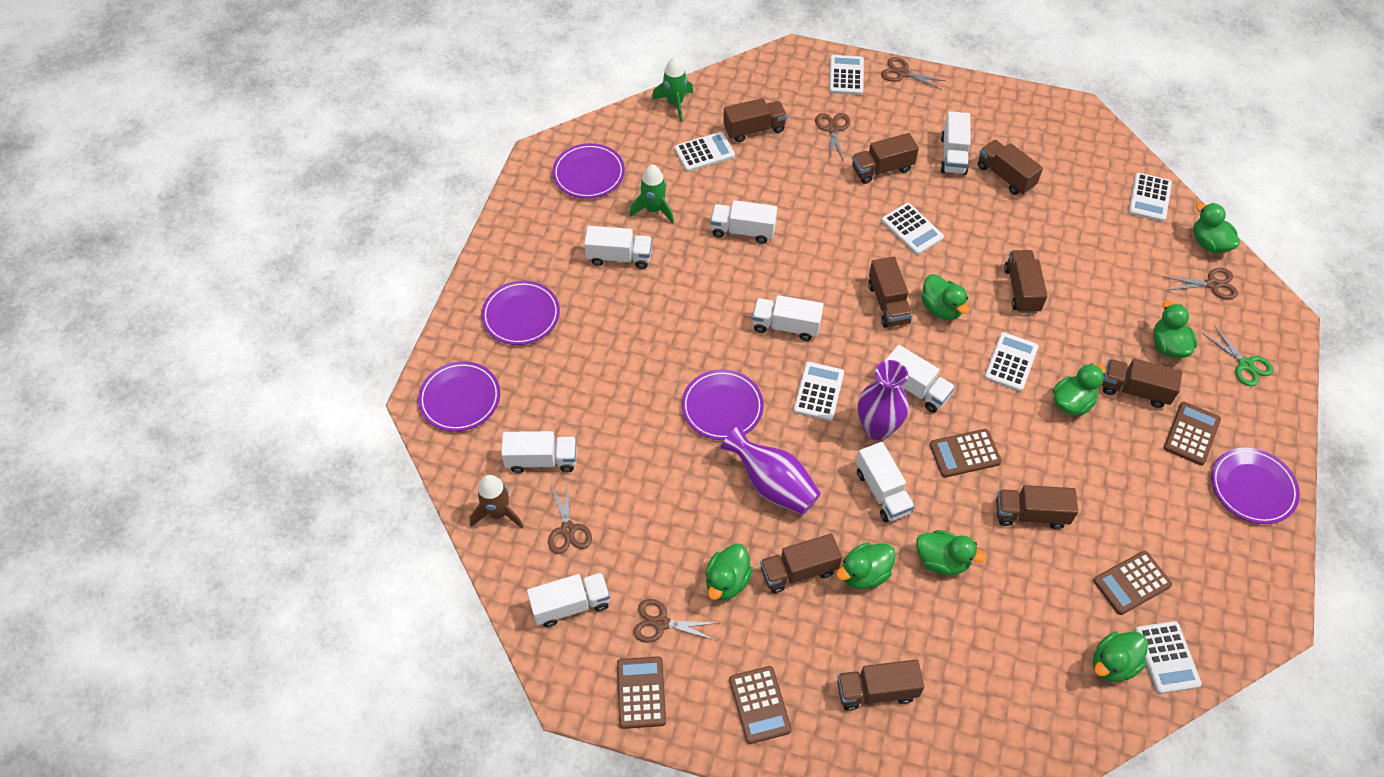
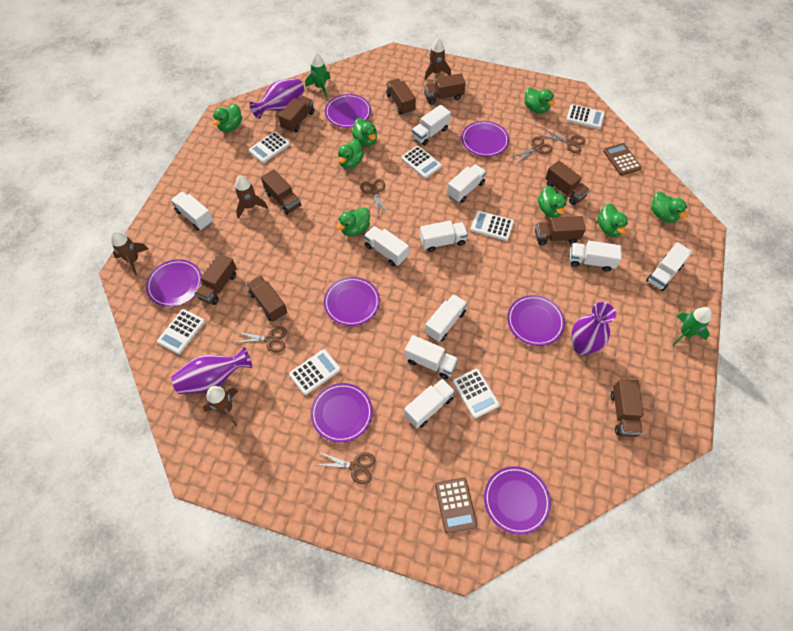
brown calculator: 5 -> 2
brown rocket: 1 -> 4
green scissors: 1 -> 0
purple plate: 5 -> 7
purple vase: 2 -> 3
white truck: 8 -> 10

